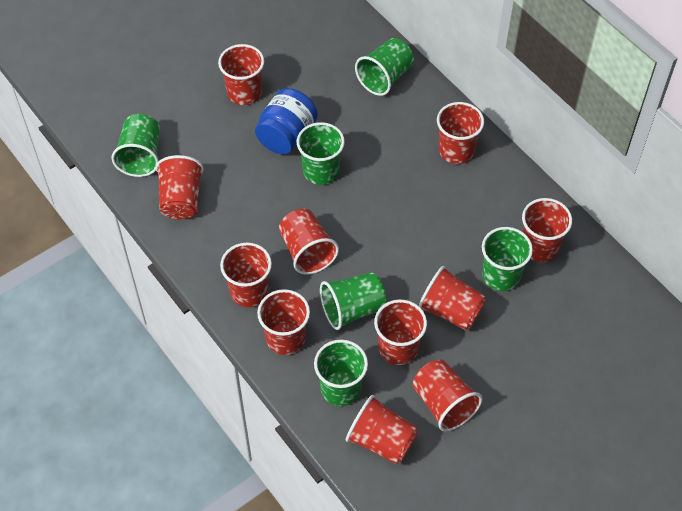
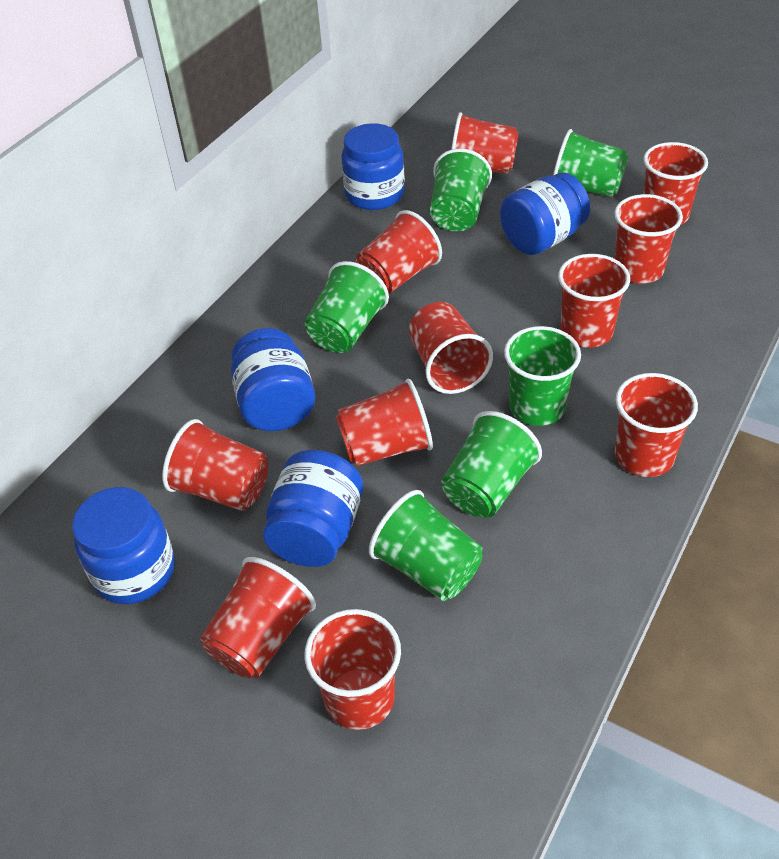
blue jar: 1 -> 5

